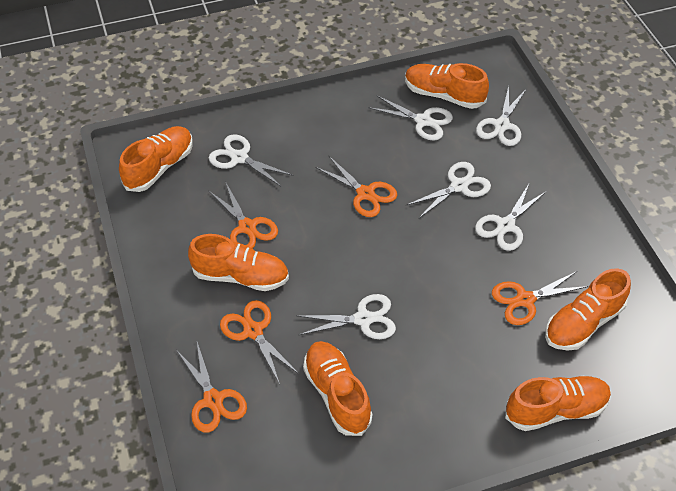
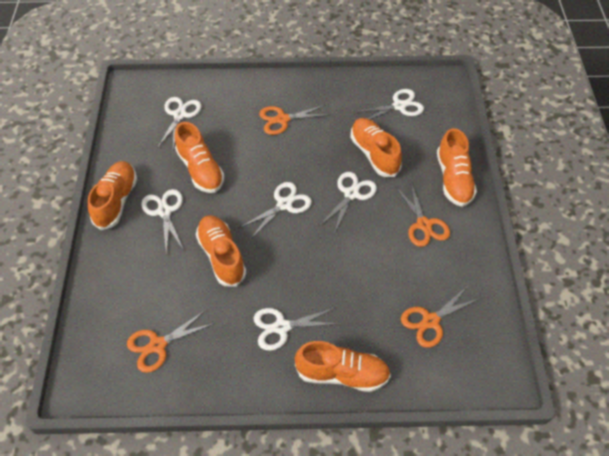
orange scissors: 5 -> 4

